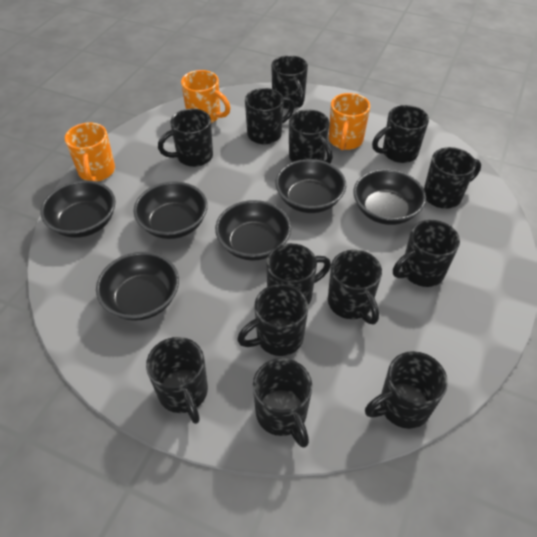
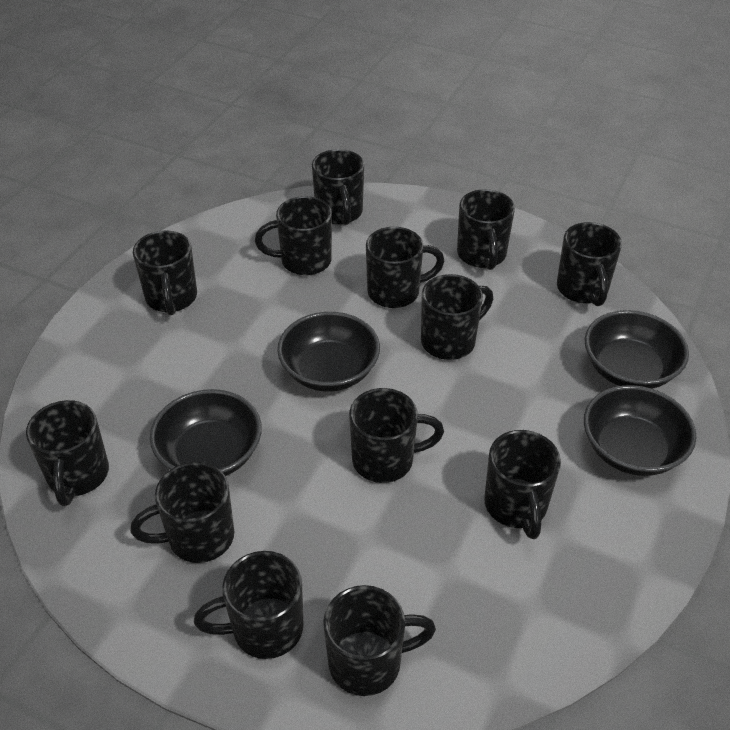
black bowl: 6 -> 4
orange mug: 3 -> 0

